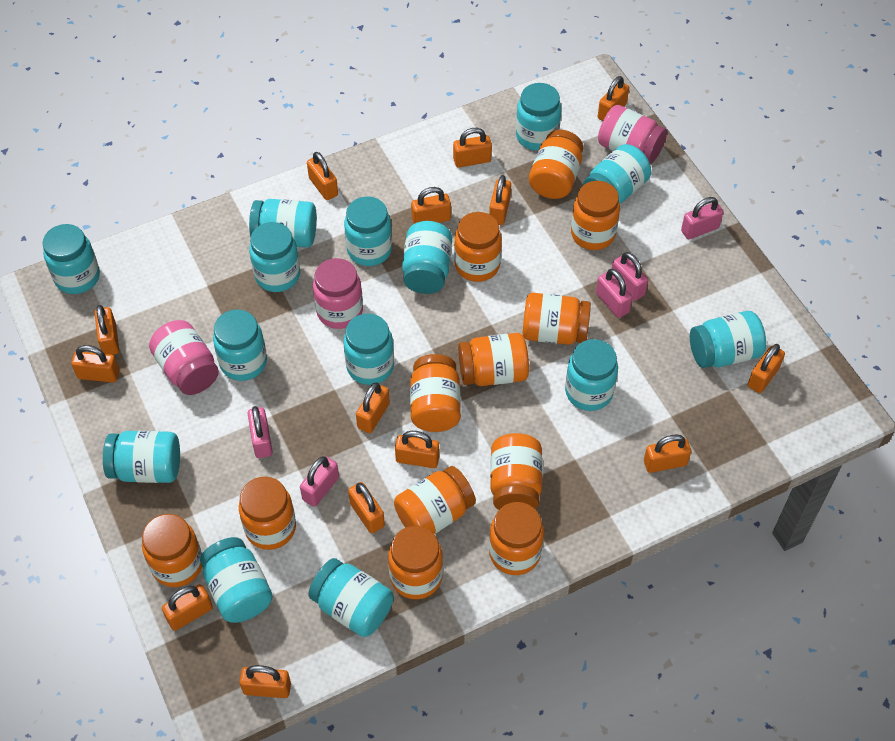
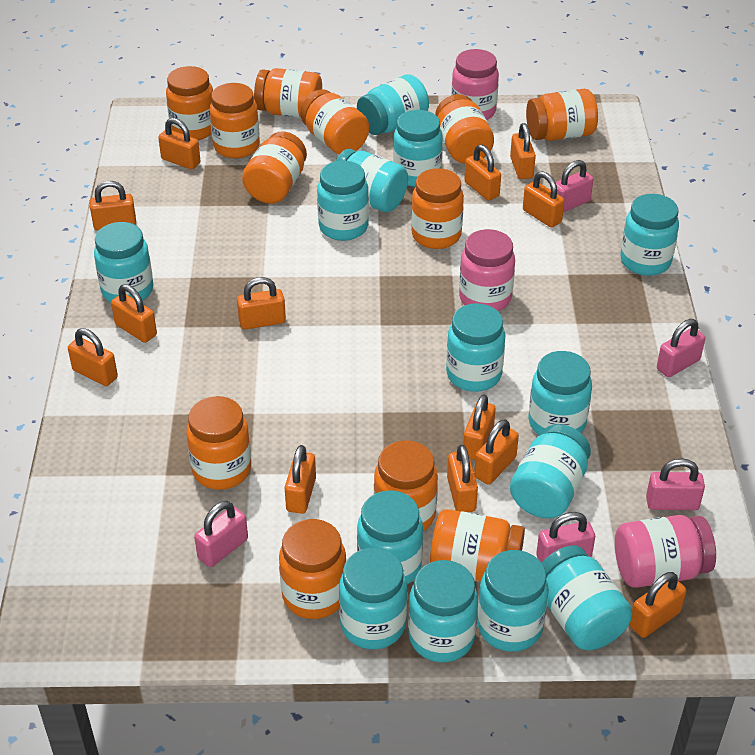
orange padlock: 14 -> 13

